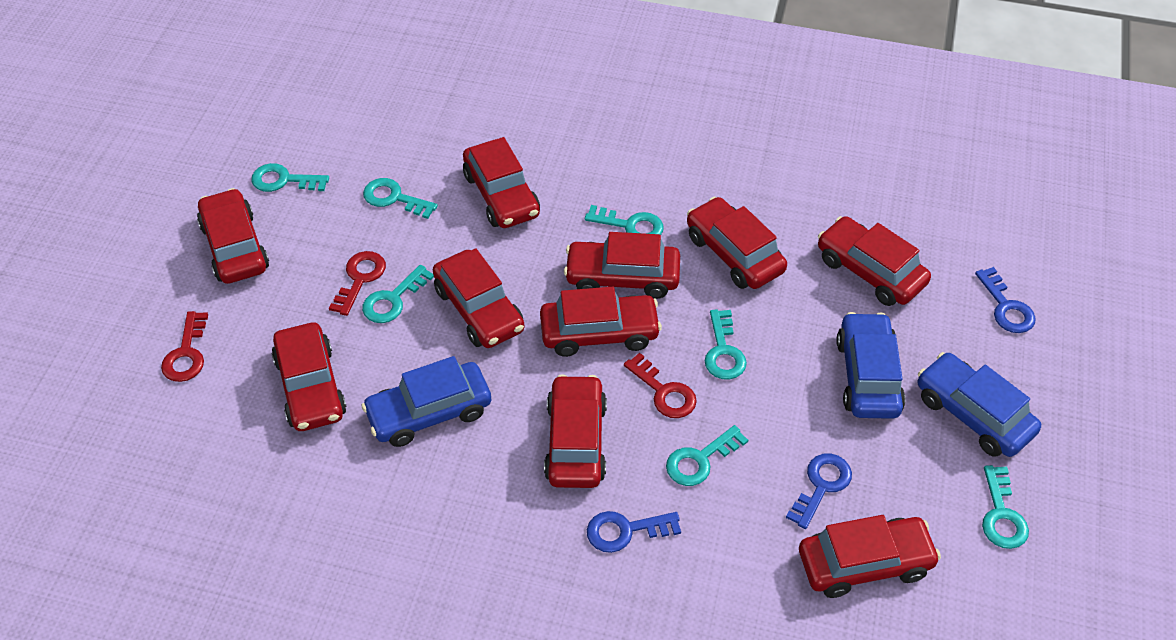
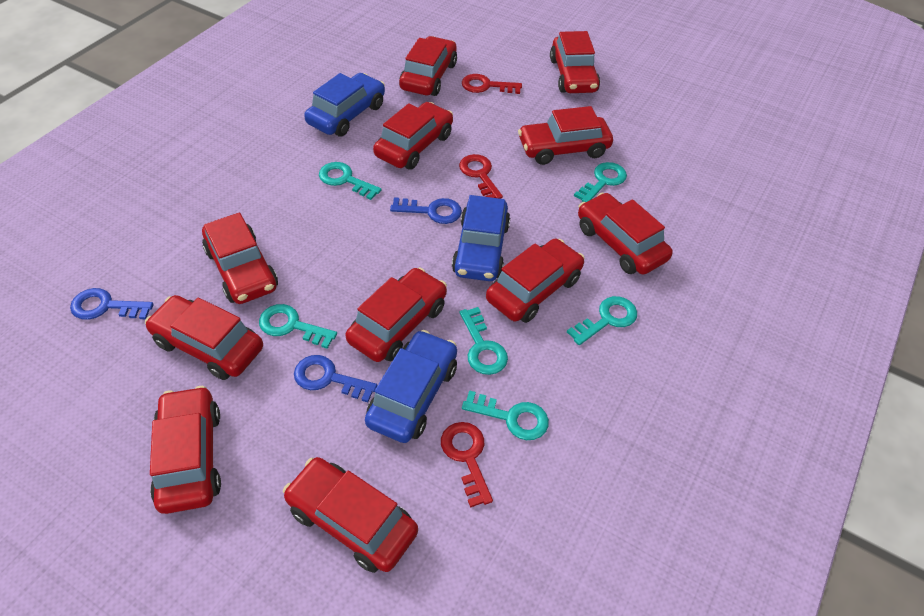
red car: 10 -> 11
turquoise key: 7 -> 6

